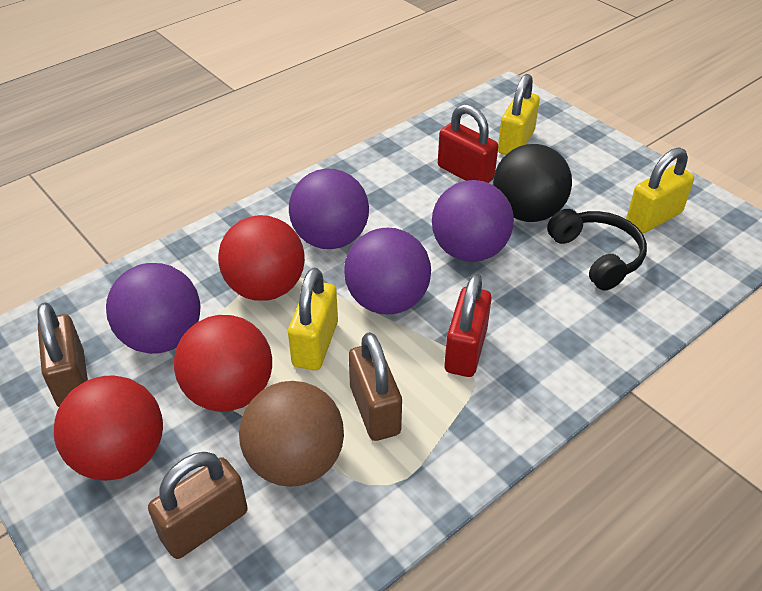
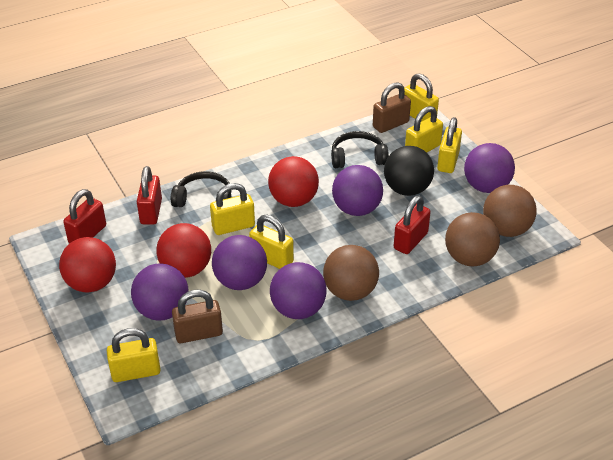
black headphones: 1 -> 2
brown ball: 1 -> 3
brown padlock: 3 -> 2
purple ball: 4 -> 5
red padlock: 2 -> 3
yellow padlock: 3 -> 6

